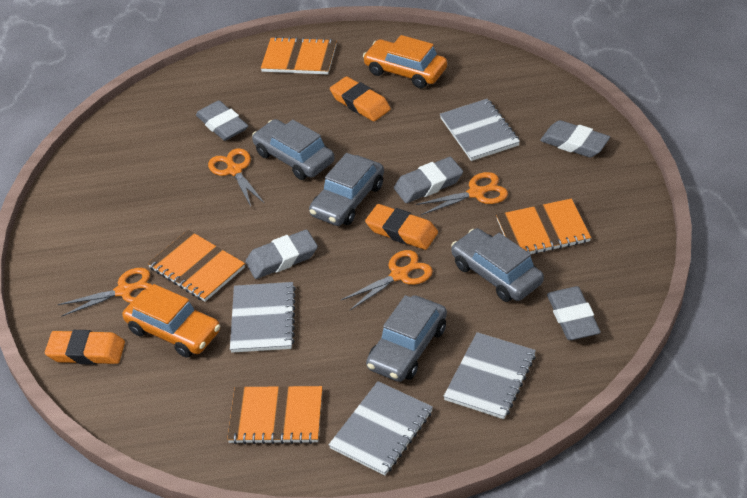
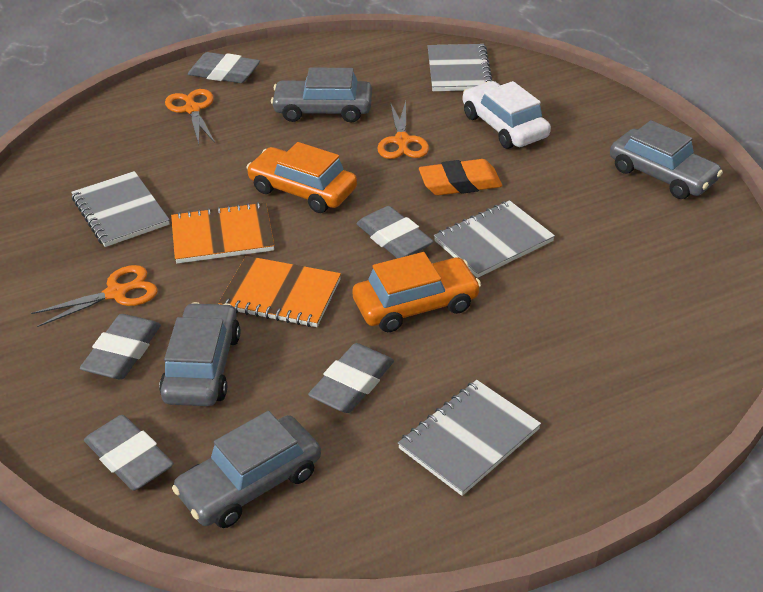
orange eraser: 3 -> 1
orange notebook: 4 -> 2
orange scissors: 4 -> 3
white car: 0 -> 1

